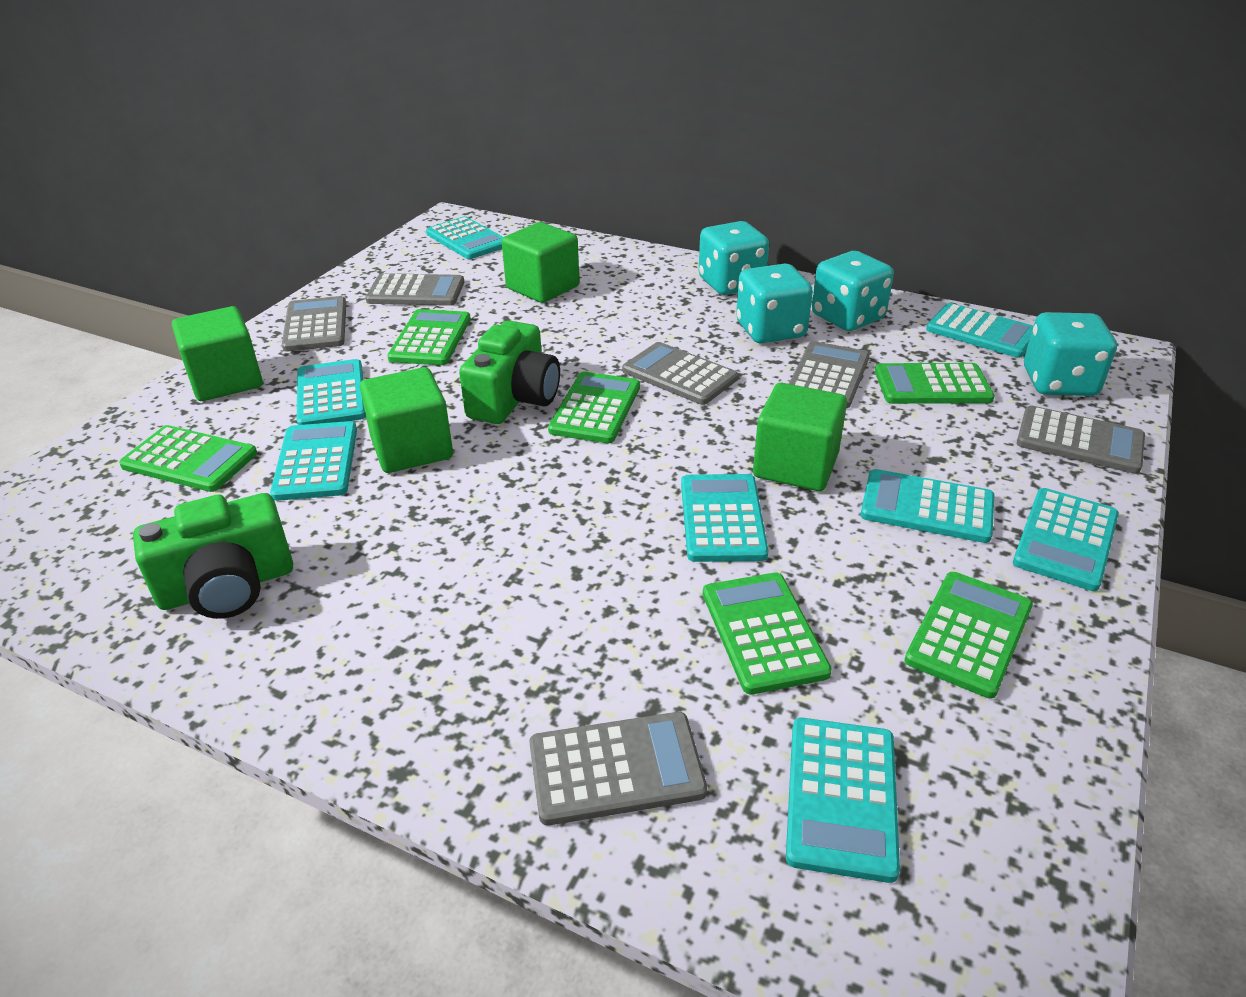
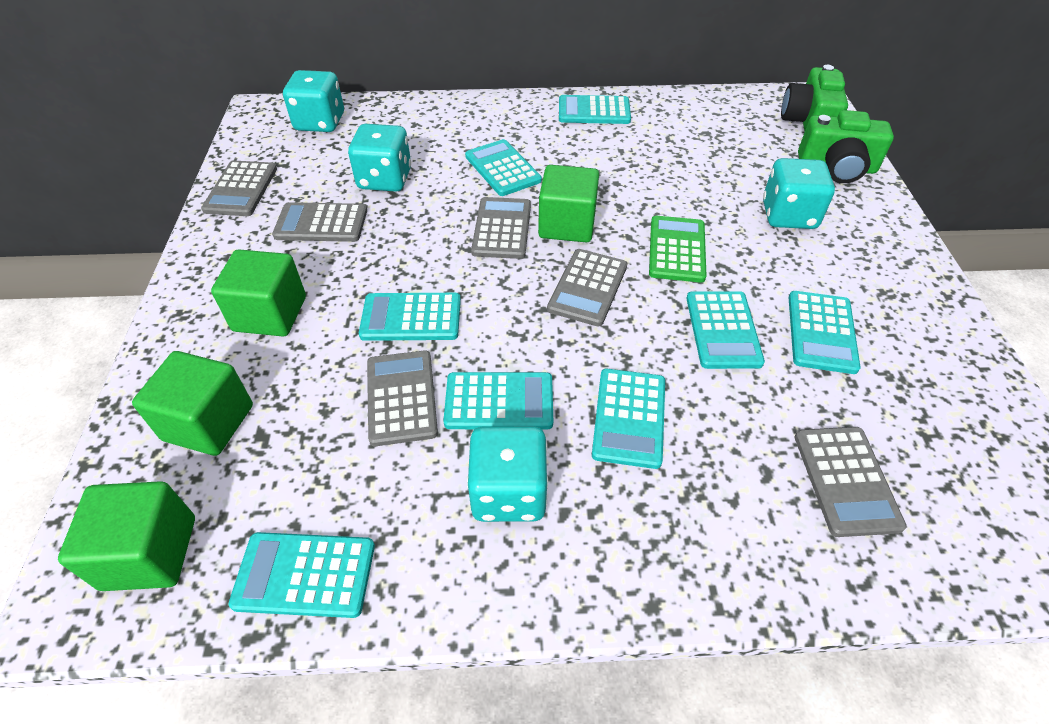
green calculator: 6 -> 1

